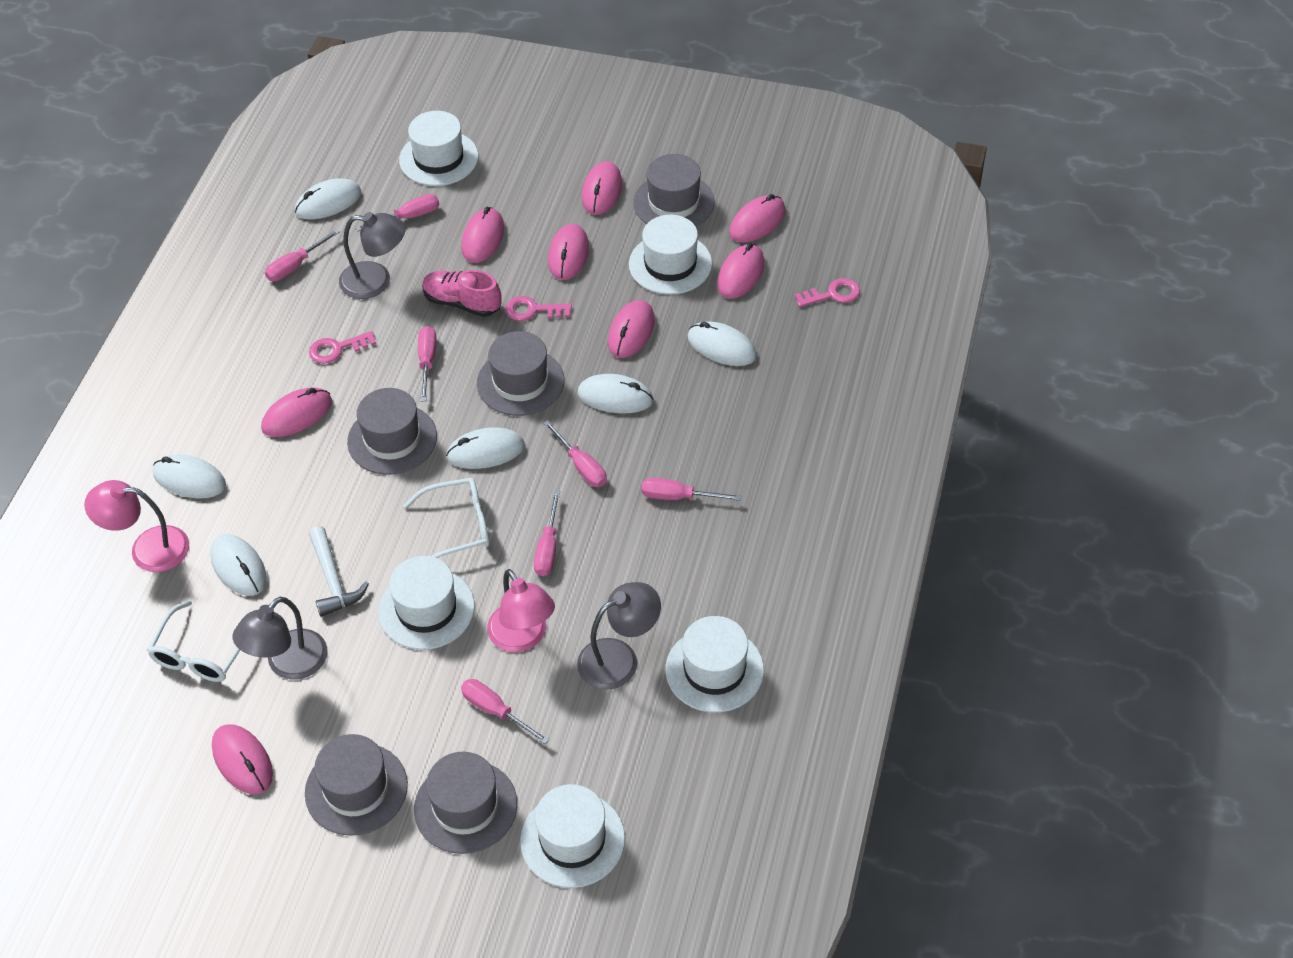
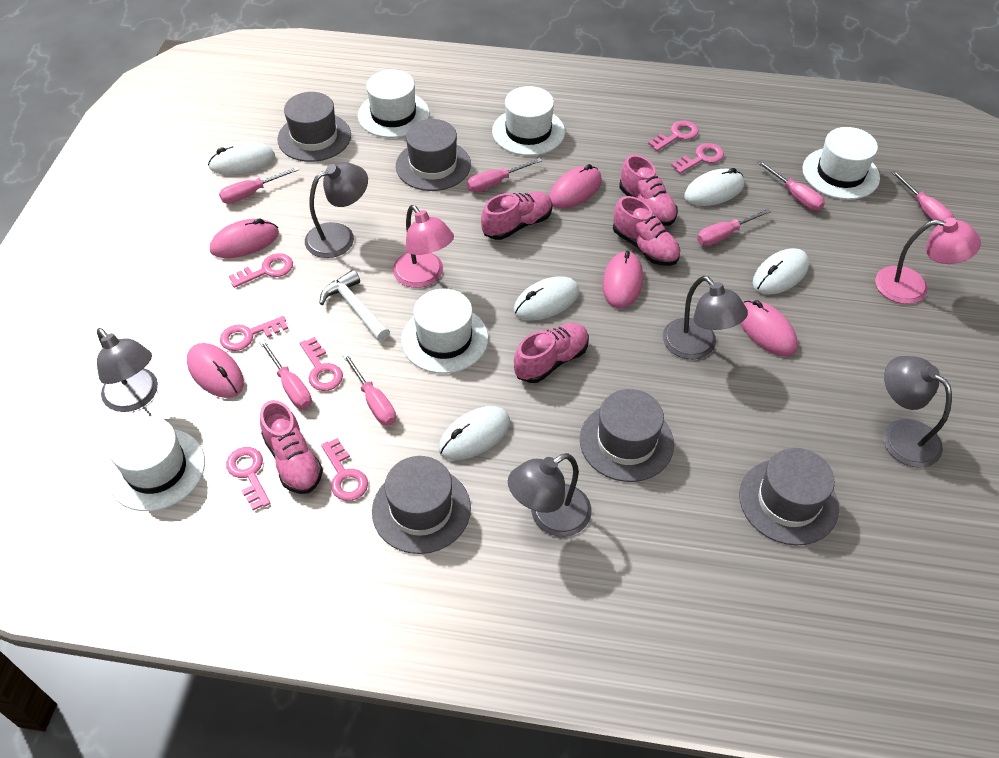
grey lamp: 3 -> 5
pink key: 3 -> 7
pink mouse: 8 -> 5
pink shoe: 1 -> 5
white glasses: 2 -> 0
white mouse: 6 -> 5

